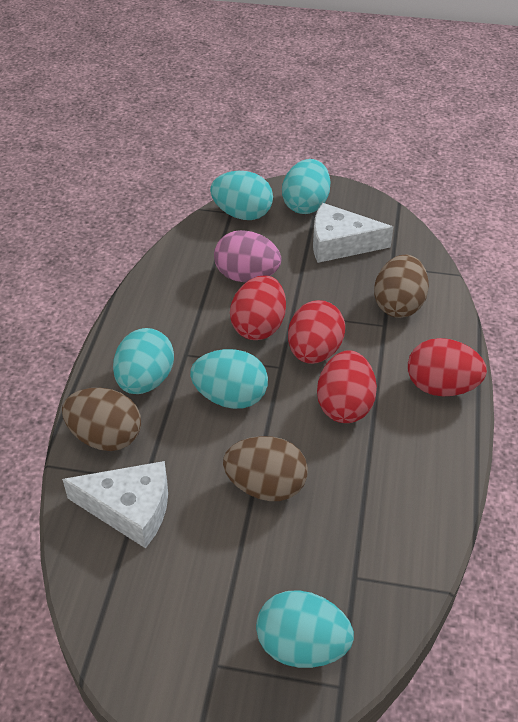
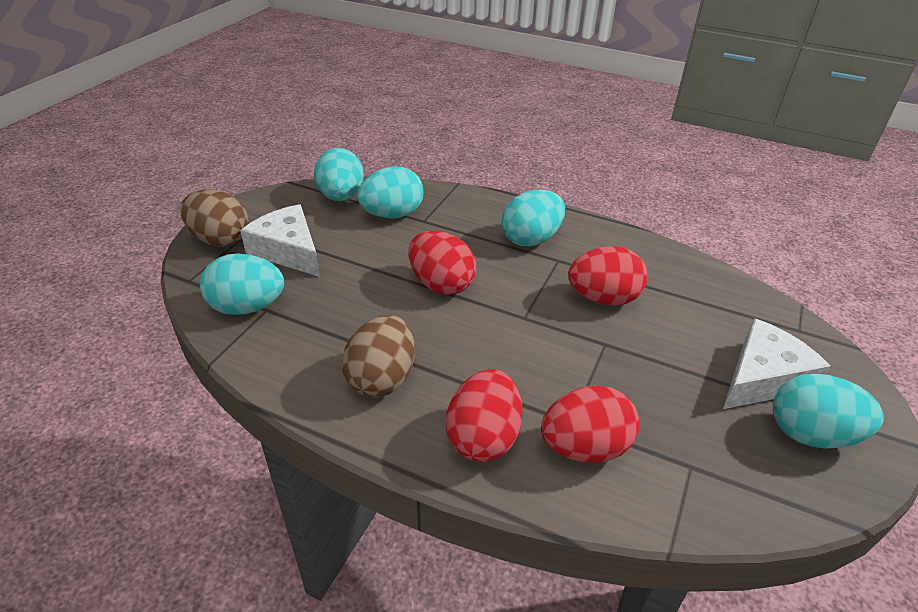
brown egg: 3 -> 2
pink egg: 1 -> 0

